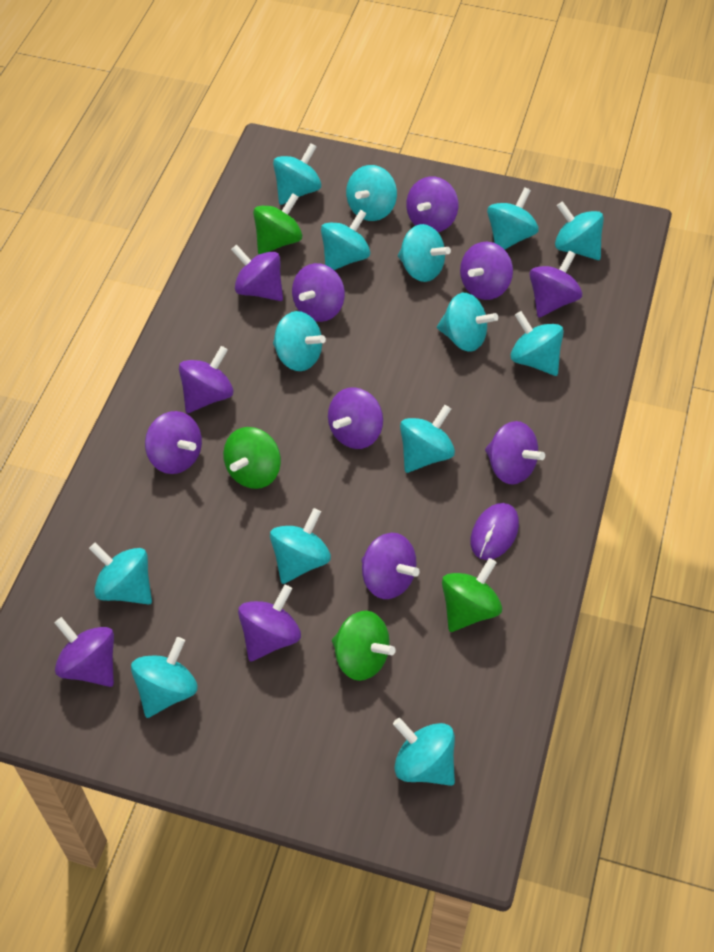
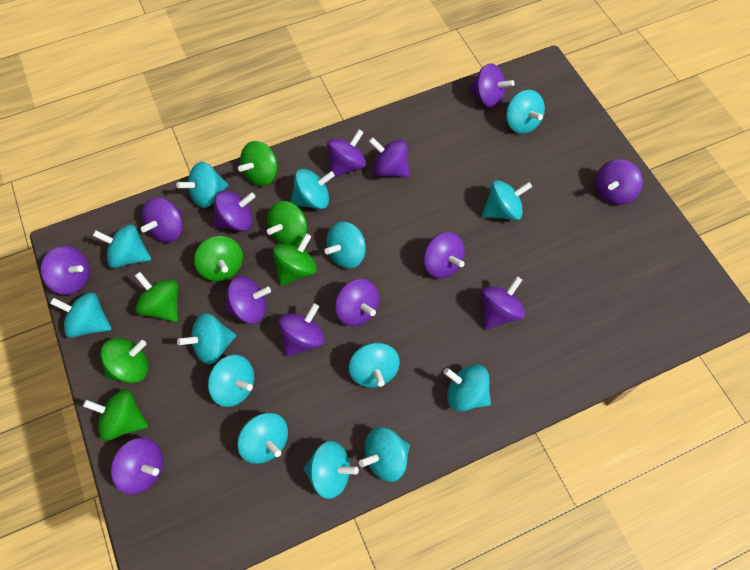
green spinning top: 4 -> 7
purple mouse: 1 -> 0
purple spinning top: 12 -> 13

